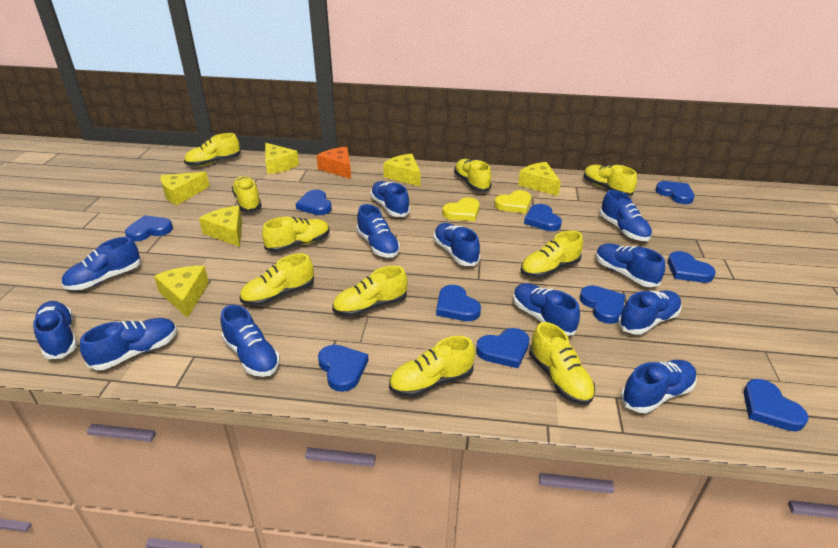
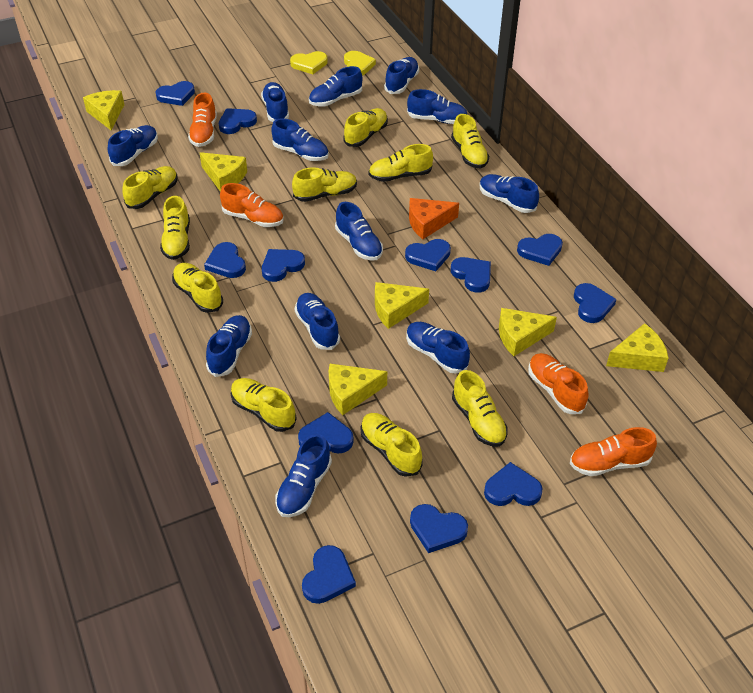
blue heart: 10 -> 12
orange shoe: 0 -> 4

